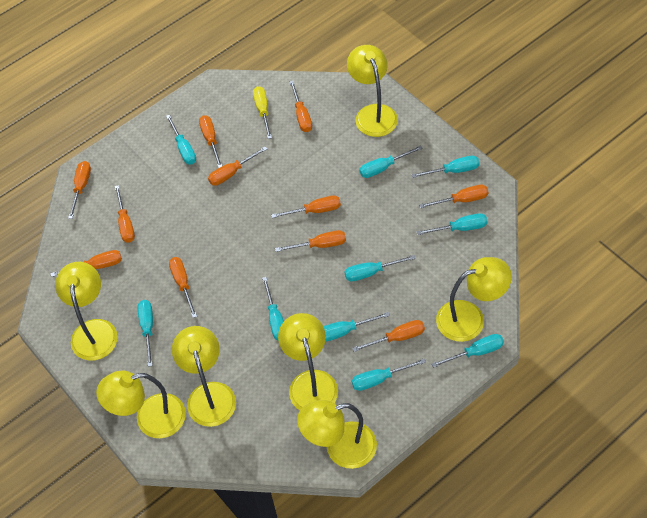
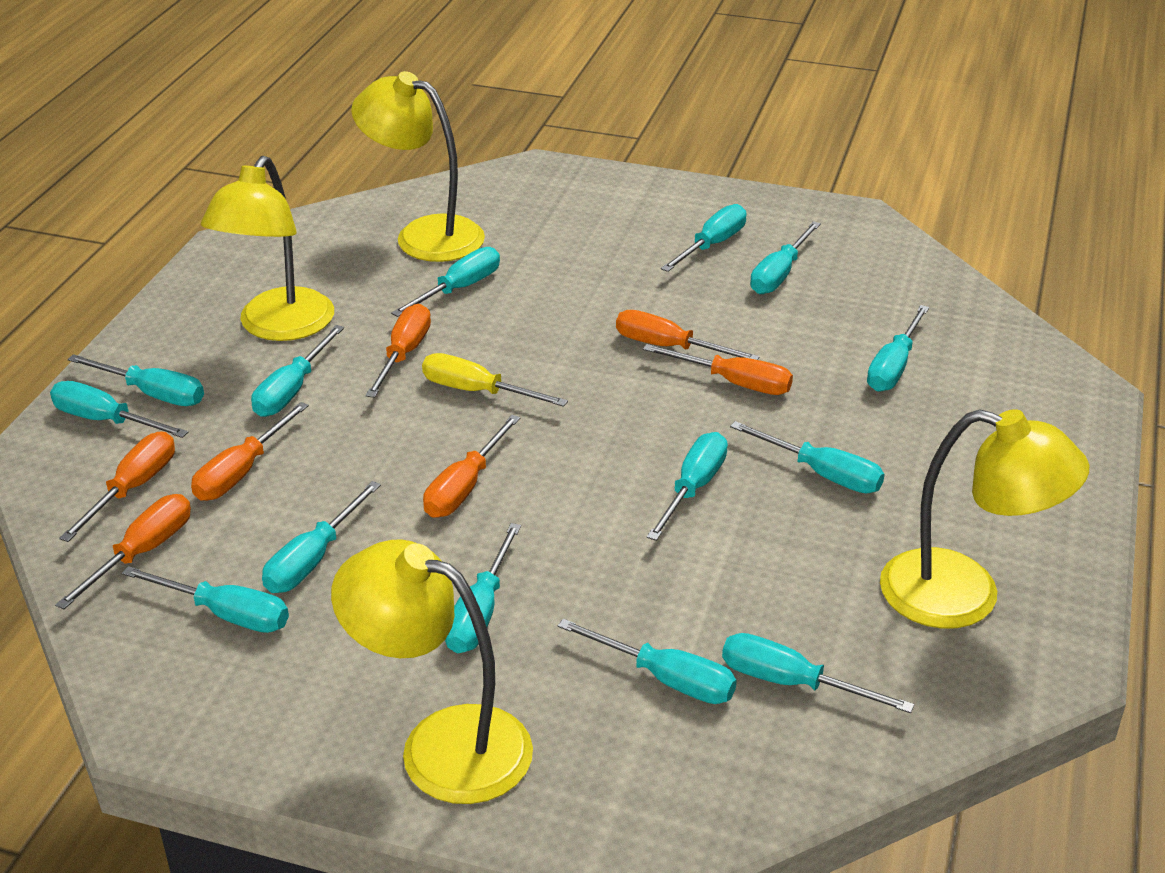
orange screwdriver: 11 -> 7
turquoise screwdriver: 10 -> 14
yellow lamp: 7 -> 4

